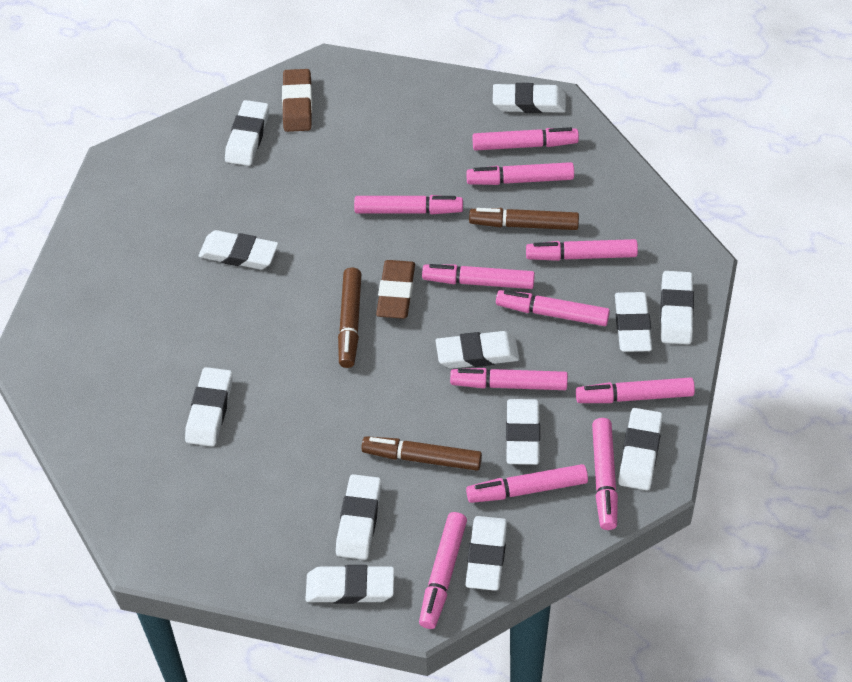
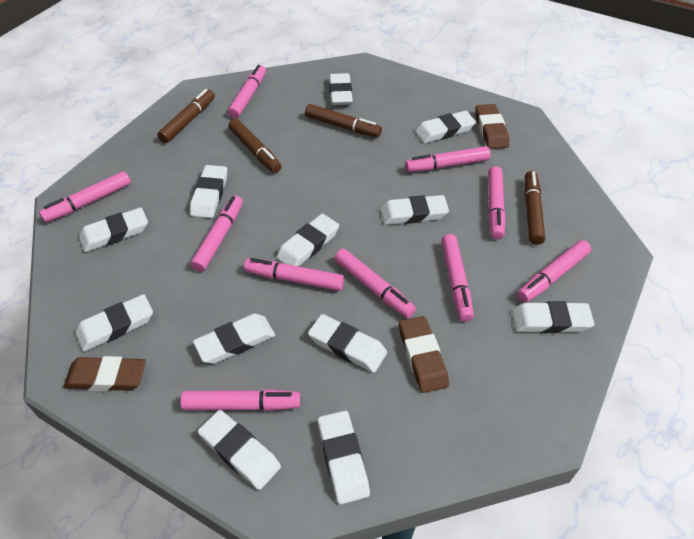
brown eraser: 2 -> 3
brown marker: 3 -> 4
pink marker: 11 -> 10

